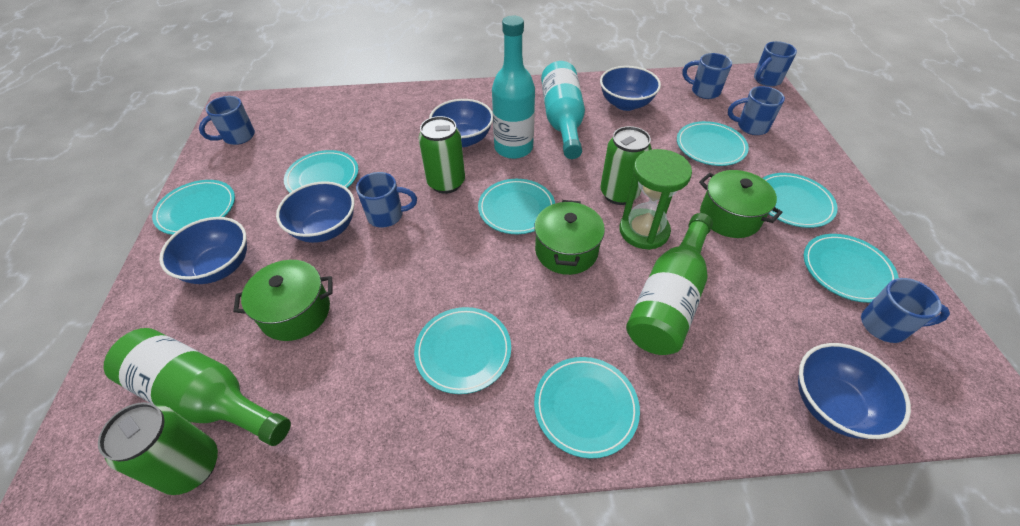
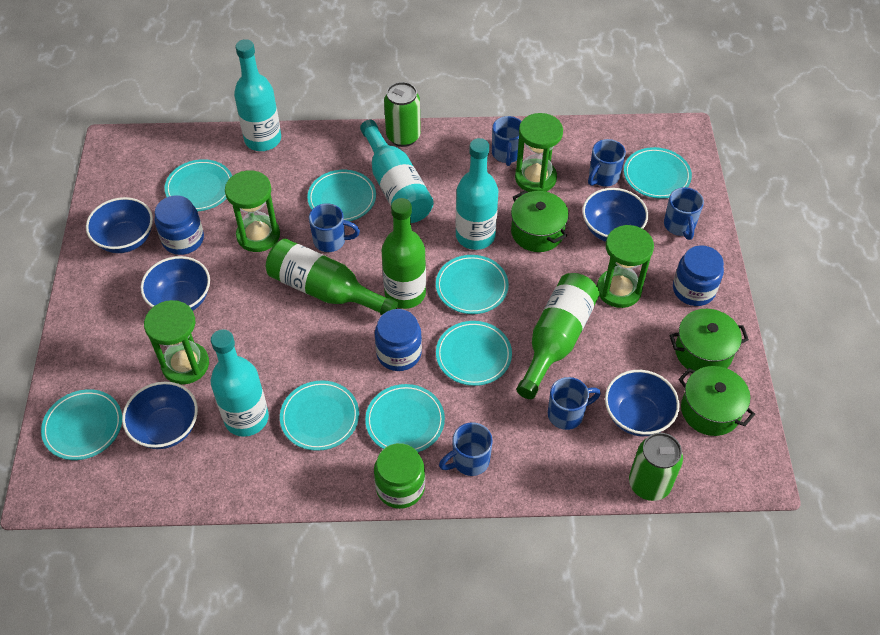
blue jar: 0 -> 3
green bottle: 2 -> 3
green can: 3 -> 2
green hourglass: 1 -> 4
green jar: 0 -> 1
turquoise bottle: 2 -> 4

